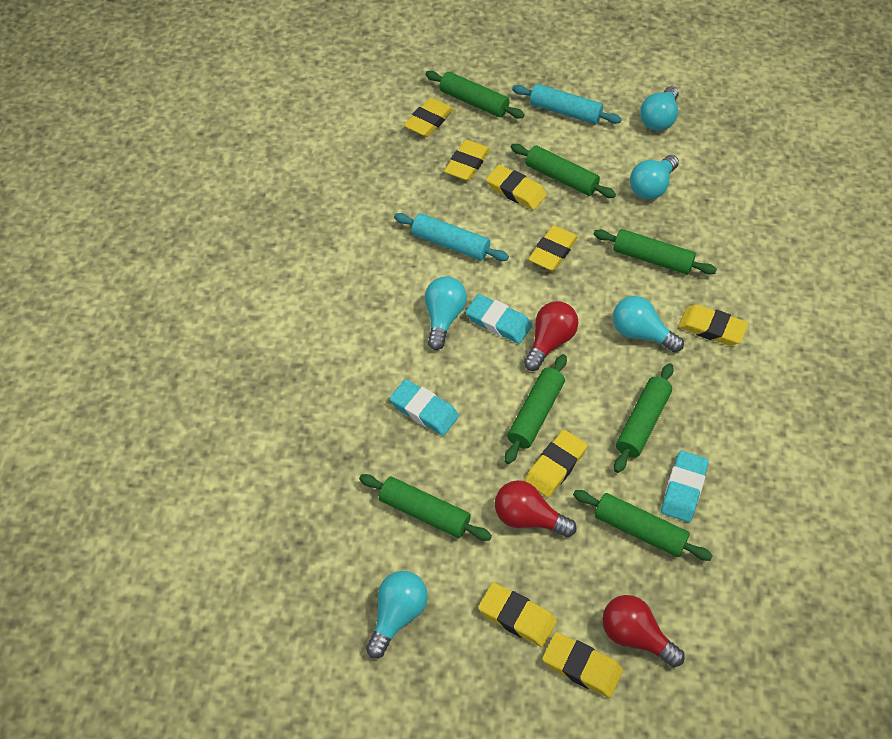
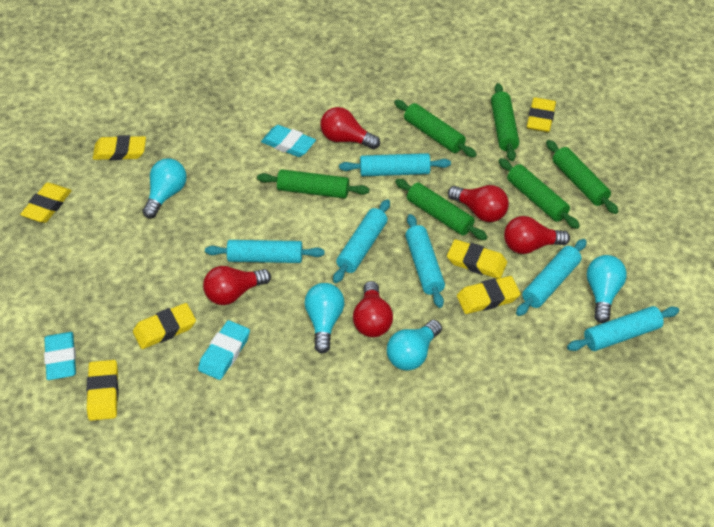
green rolling pin: 7 -> 6
red light bulb: 3 -> 5
turquoise light bulb: 5 -> 4
turquoise rolling pin: 2 -> 6
yellow eraser: 8 -> 7

